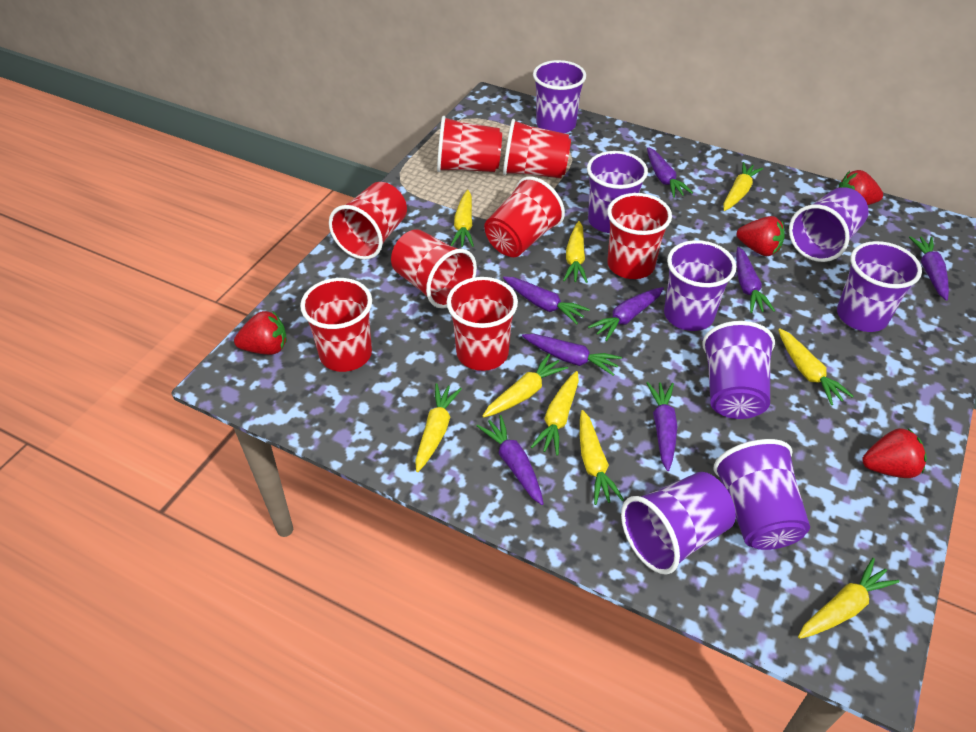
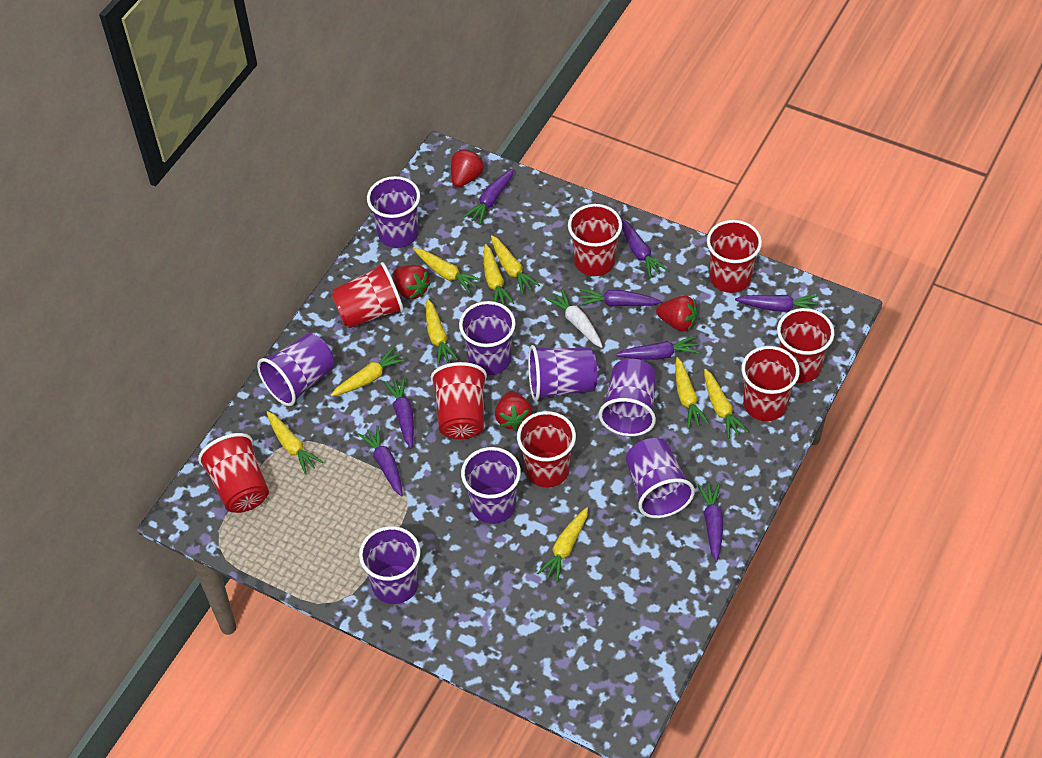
white carrot: 0 -> 1

